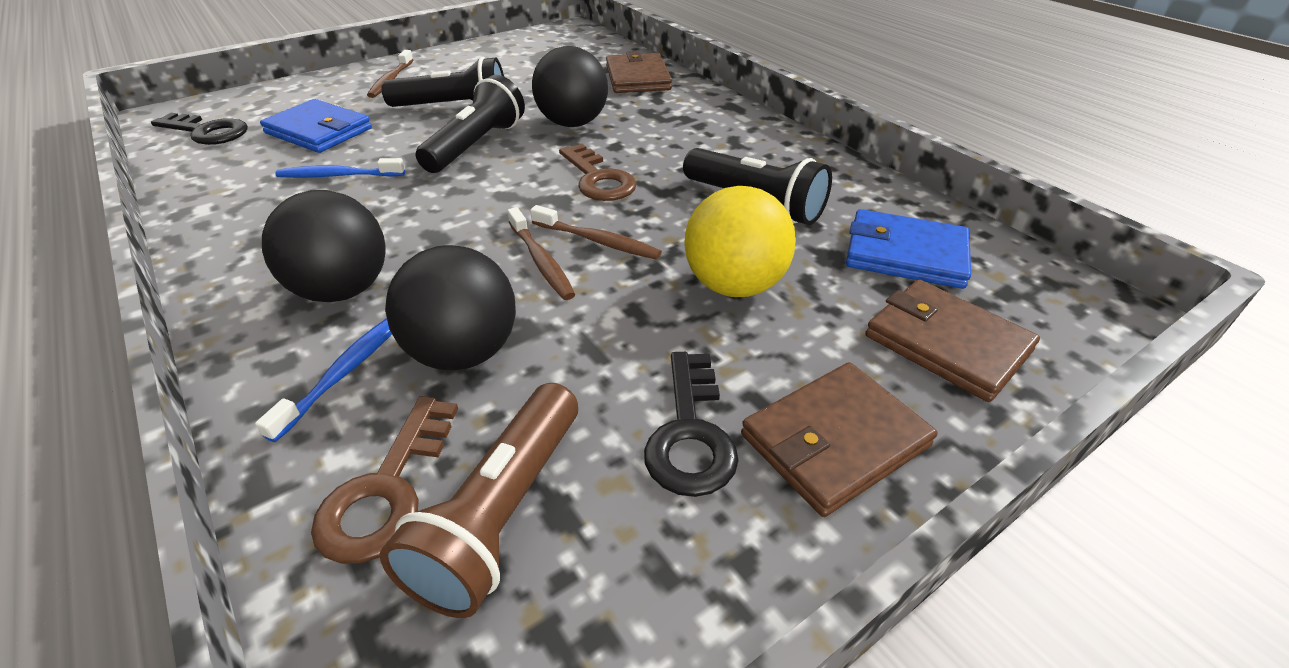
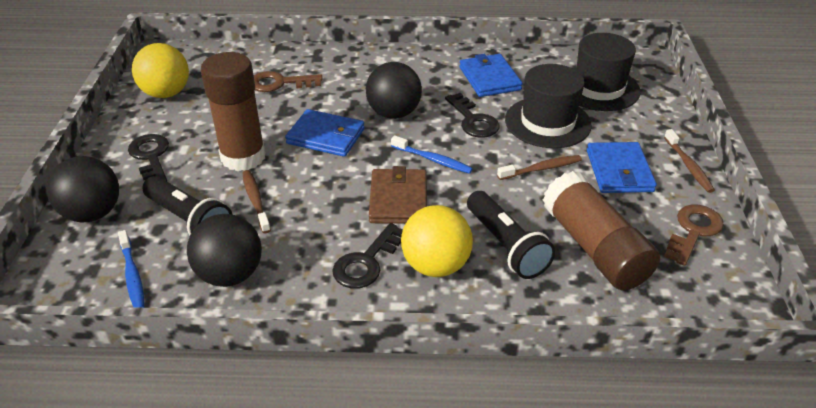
black flashlight: 3 -> 2
black hat: 0 -> 2
black key: 2 -> 3
blue wallet: 2 -> 3
brown flashlight: 1 -> 0
brown glue stick: 0 -> 2
brown wallet: 3 -> 1
yellow ball: 1 -> 2

